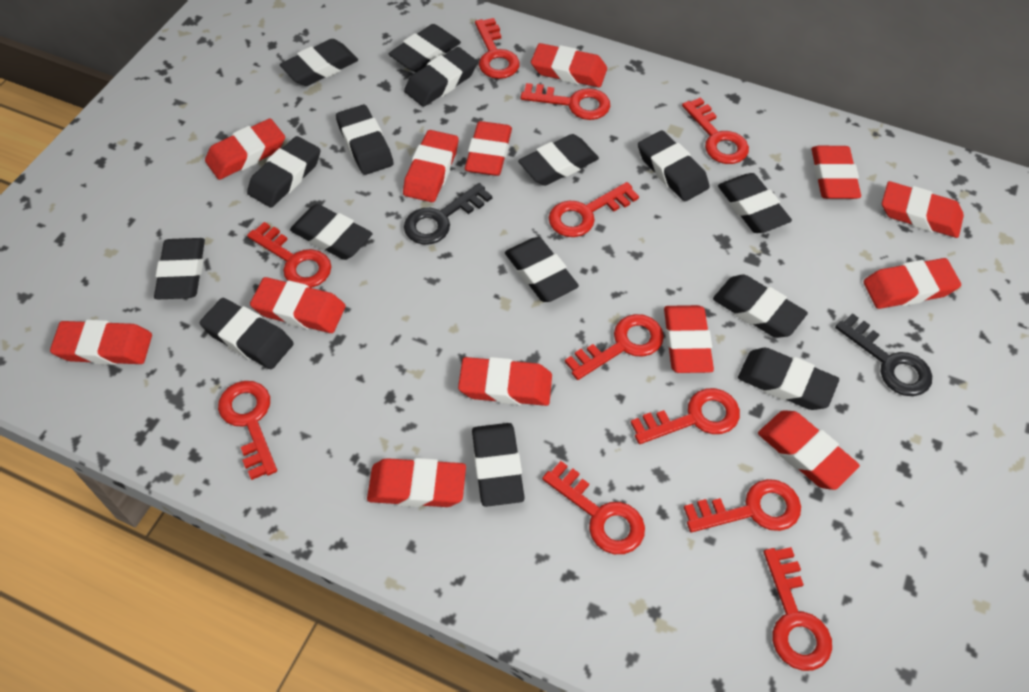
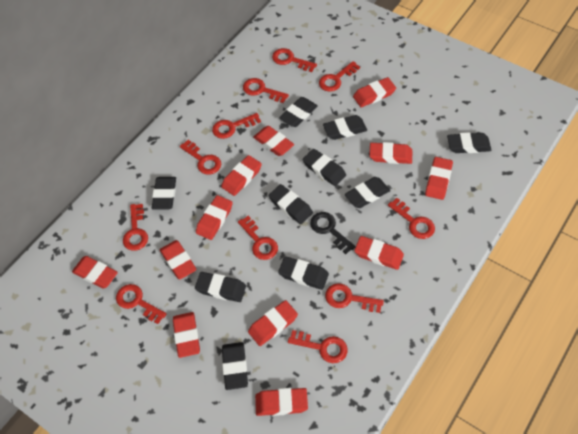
black eraser: 15 -> 10
black key: 2 -> 1
red eraser: 13 -> 12

